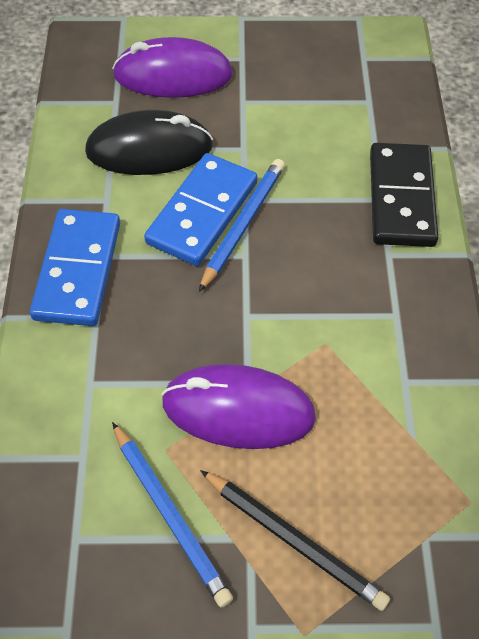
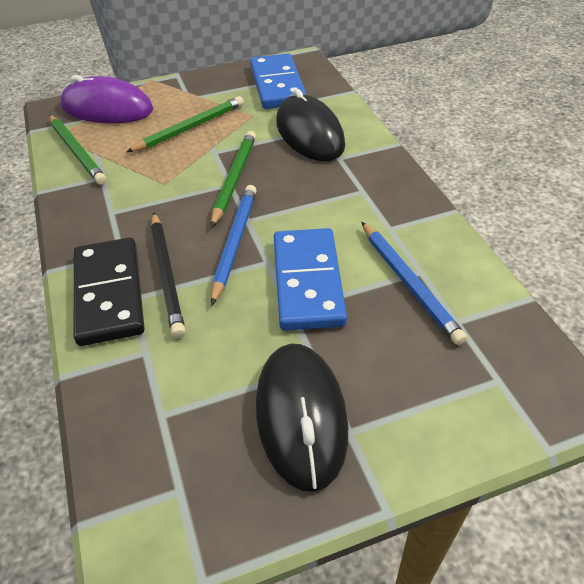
black mouse: 1 -> 2
green pencil: 0 -> 3
purple mouse: 2 -> 1

